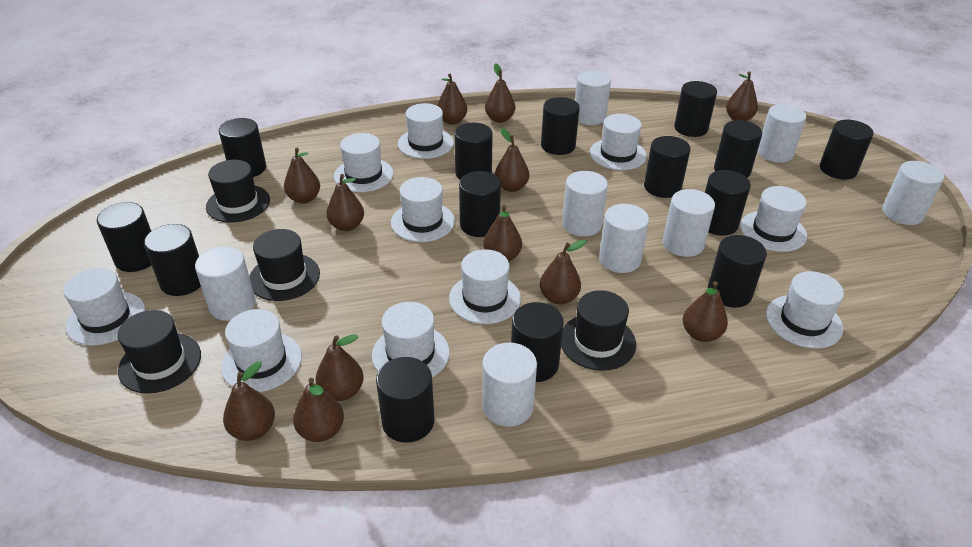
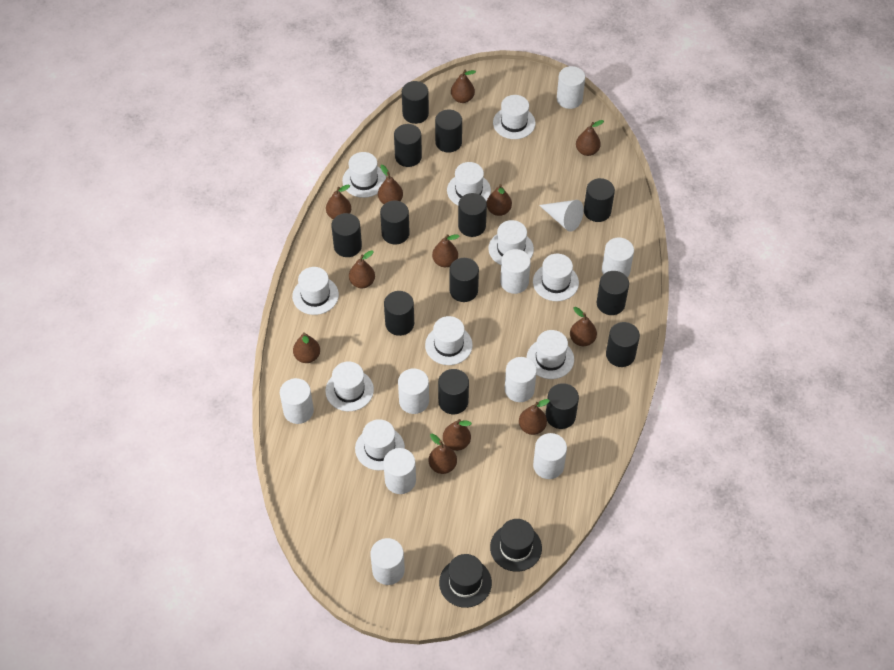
black cylinder: 14 -> 13
black hat: 4 -> 2
white cone: 0 -> 1
white cylinder: 8 -> 9

